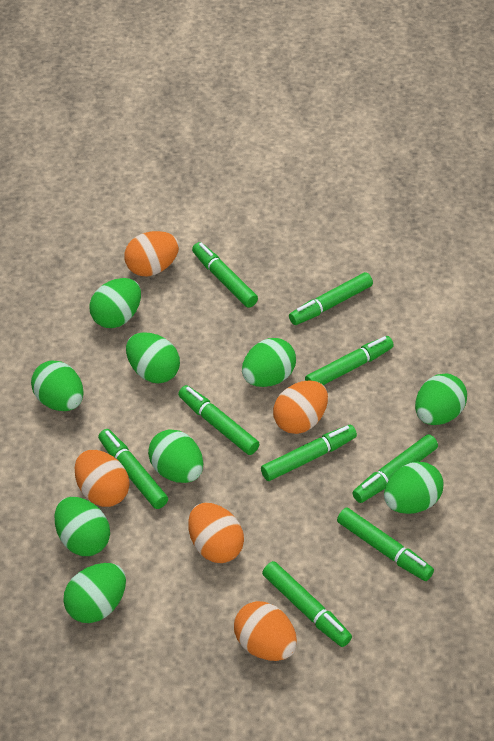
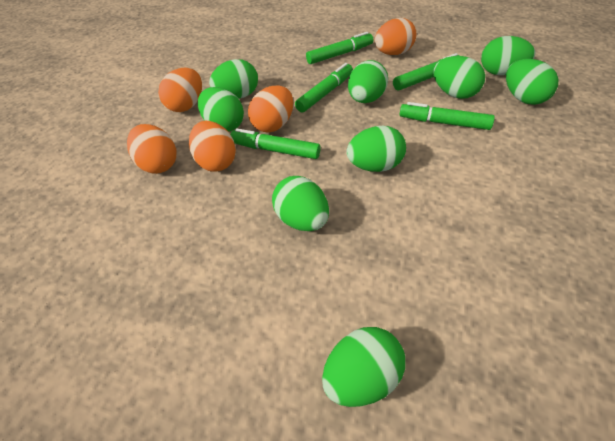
green marker: 9 -> 5

